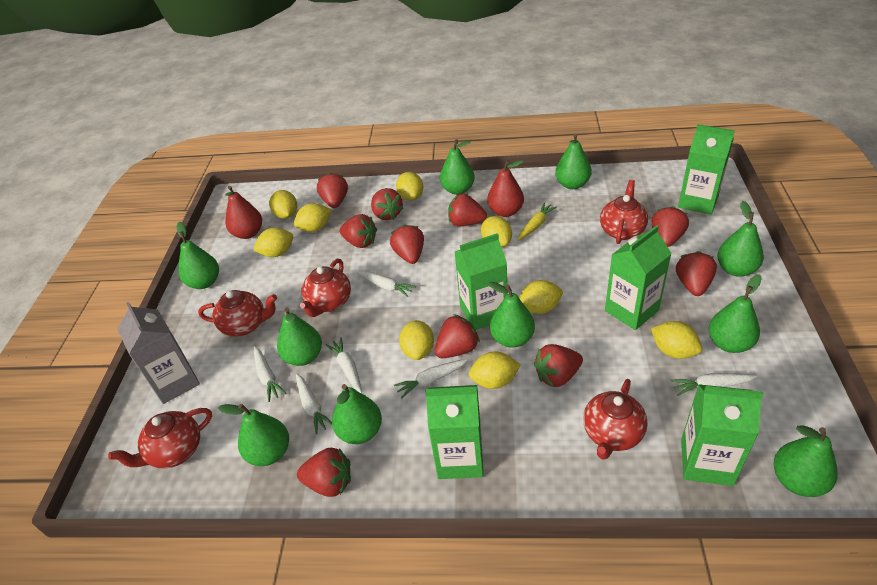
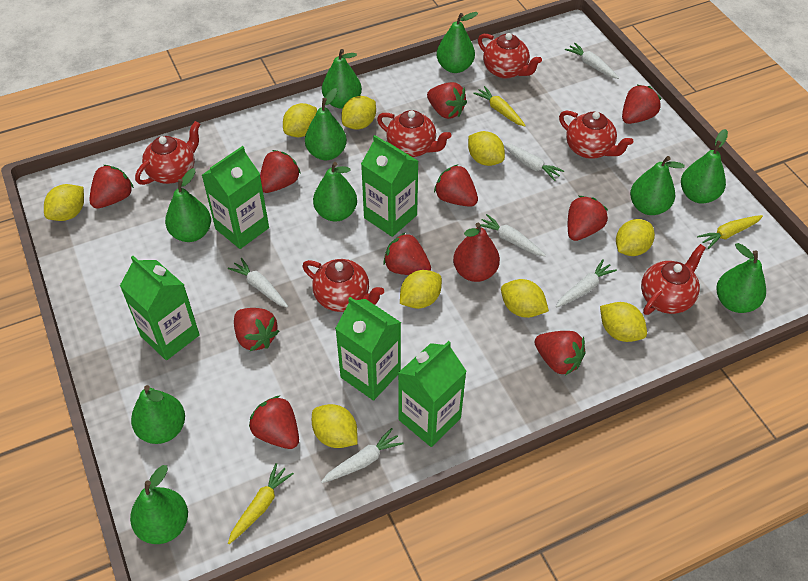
grey carton: 1 -> 0
red pear: 2 -> 1
red teapot: 5 -> 6
yellow carrot: 1 -> 3

